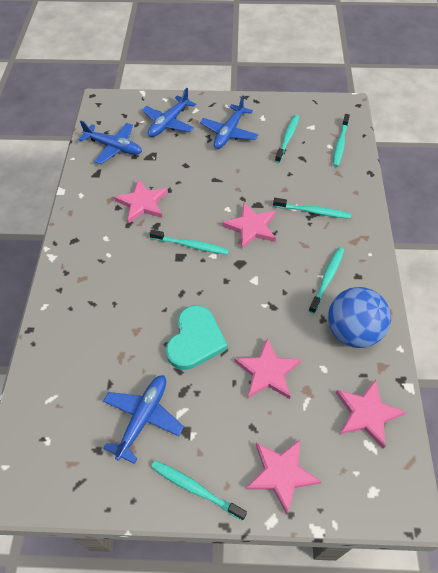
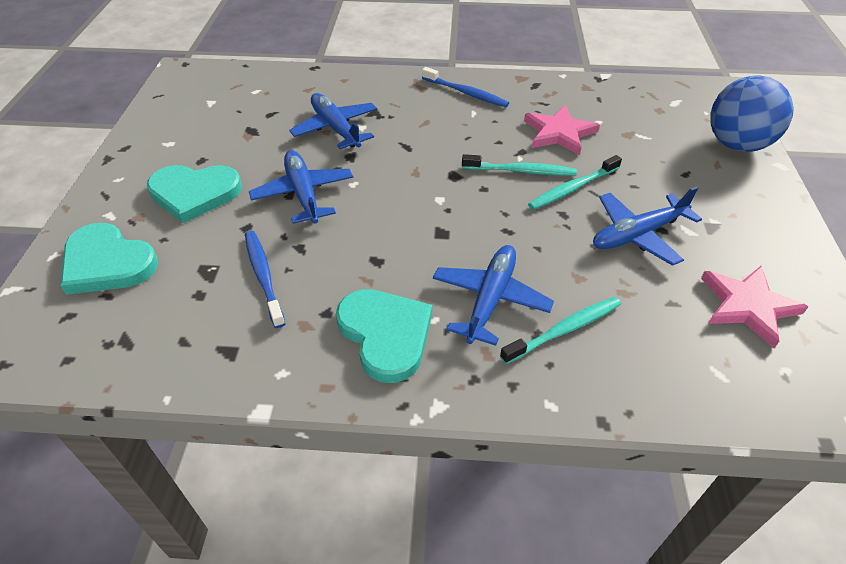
blue toothbrush: 0 -> 2
pink star: 5 -> 2
turquoise heart: 1 -> 3
turquoise toothbrush: 6 -> 3

